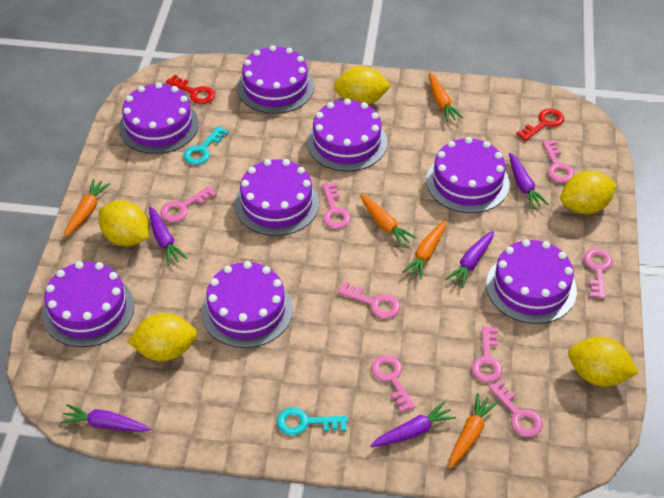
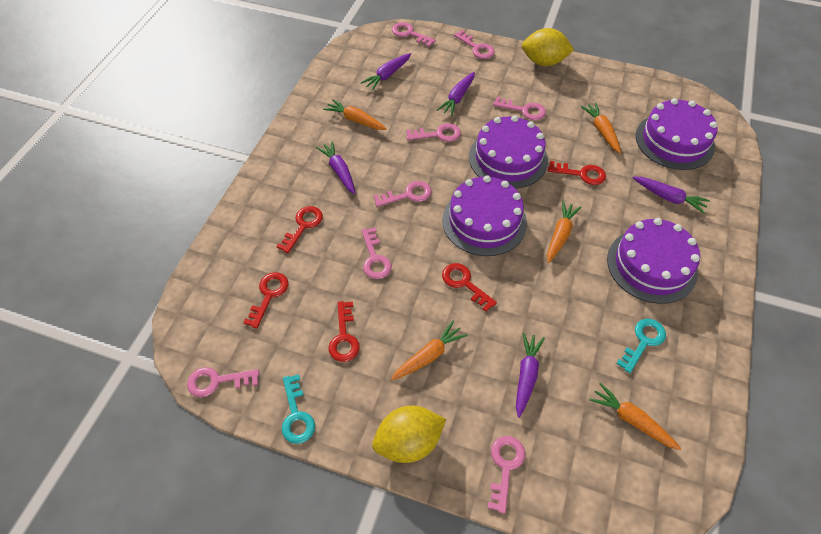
purple cake: 8 -> 4
red key: 2 -> 5
yellow lemon: 5 -> 2

